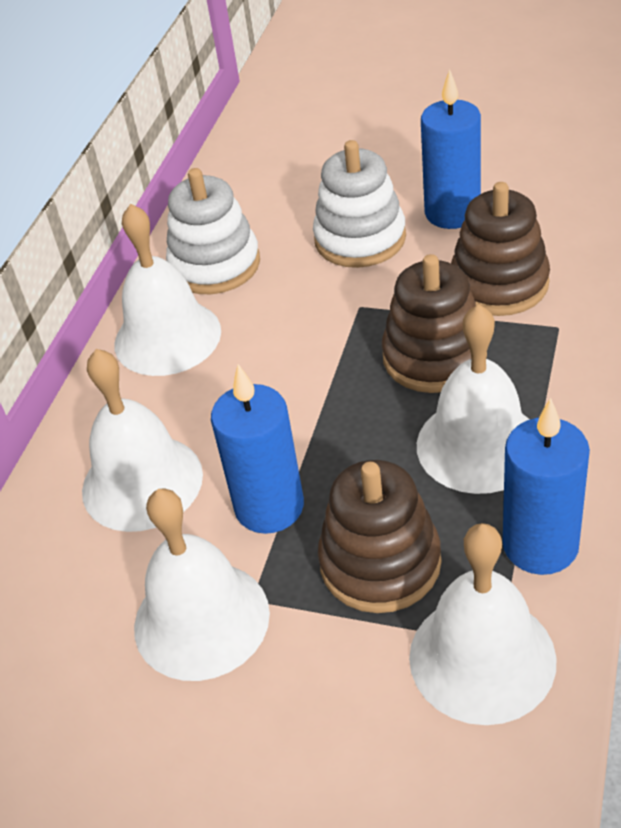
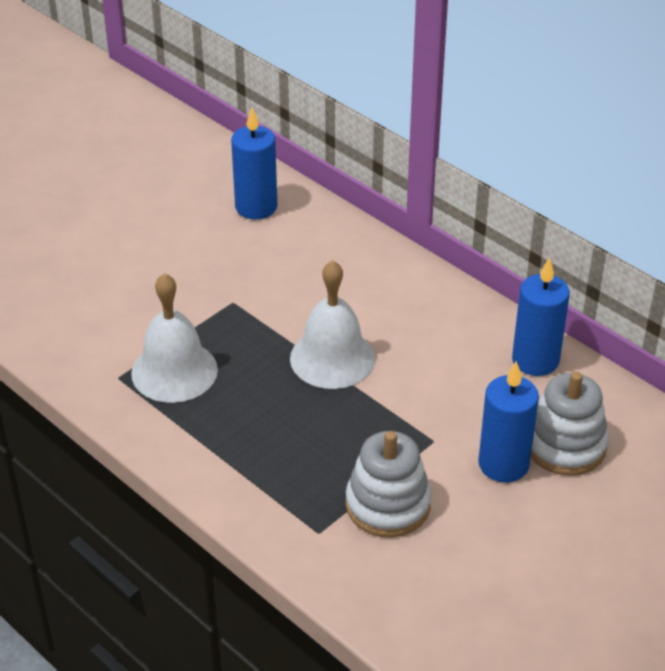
brown stacking toy: 3 -> 0
white bell: 5 -> 2

